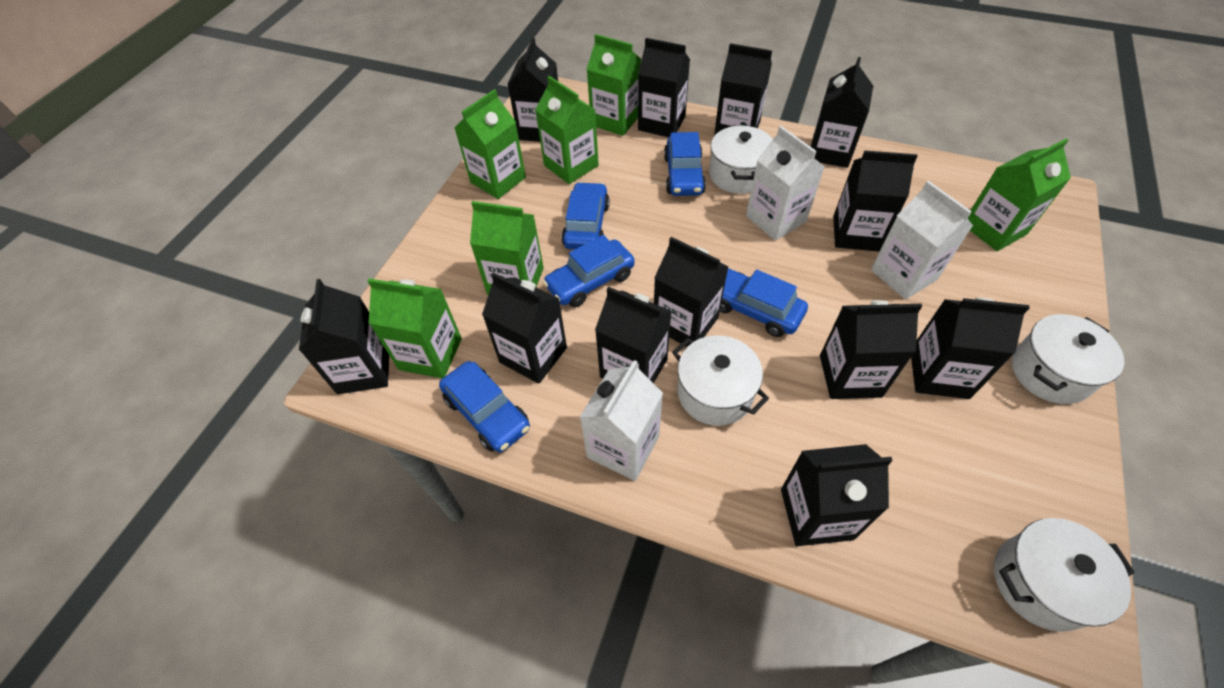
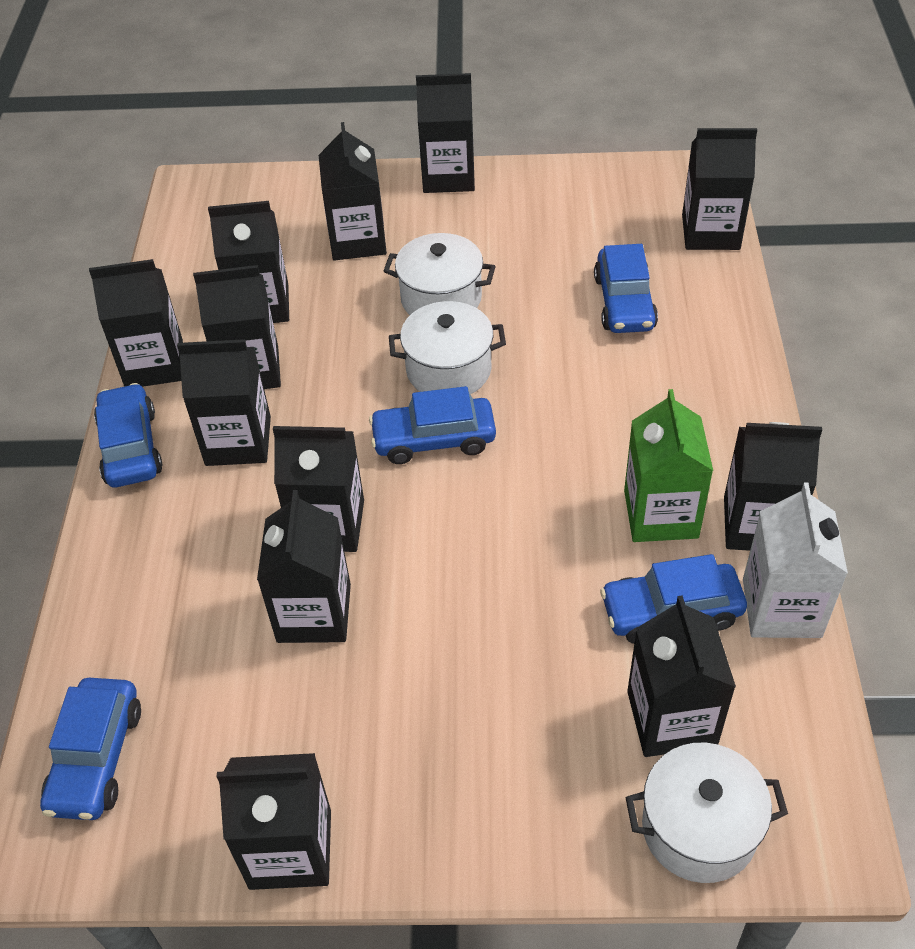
green carton: 6 -> 1
white carton: 3 -> 1
white pot: 4 -> 3

